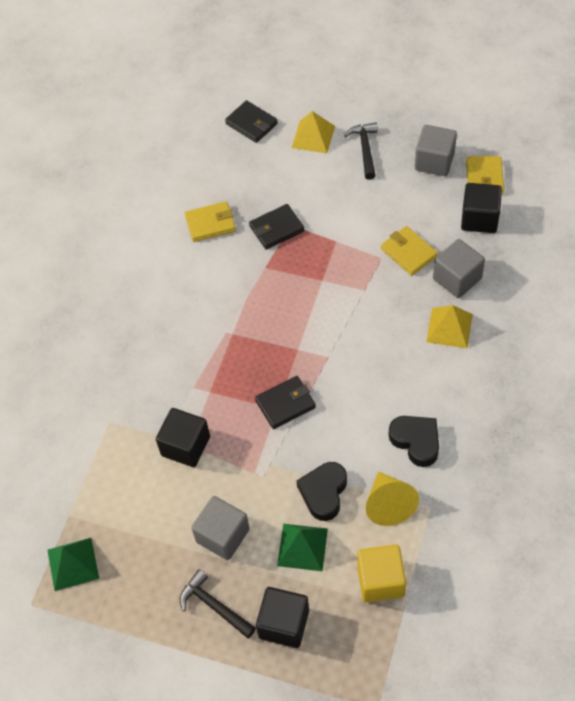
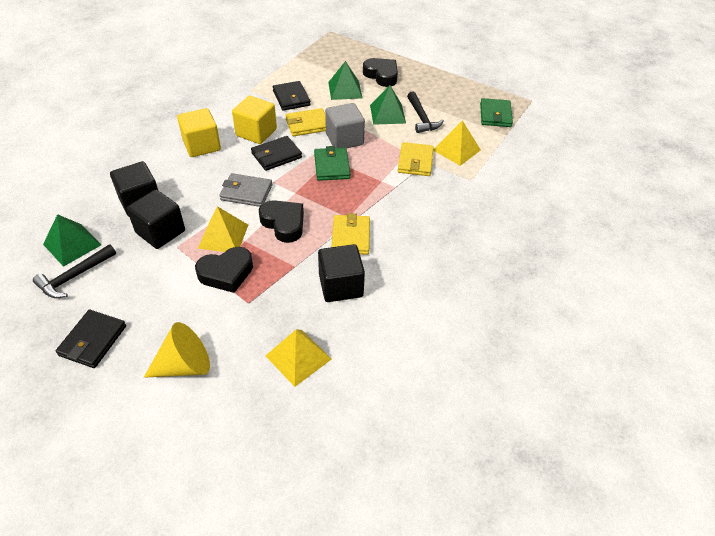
black heart: 2 -> 3
green pyramid: 2 -> 3
green wallet: 0 -> 2
grey cube: 3 -> 1
grey wallet: 0 -> 1
yellow cube: 1 -> 2
yellow pyramid: 2 -> 3

